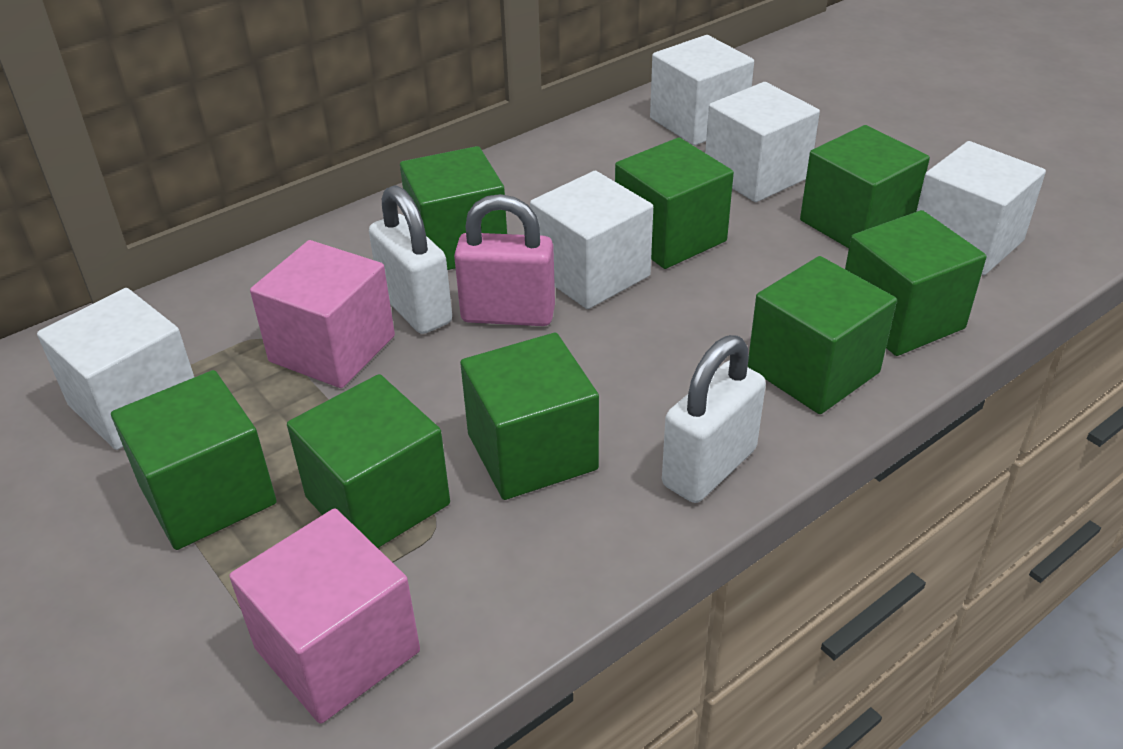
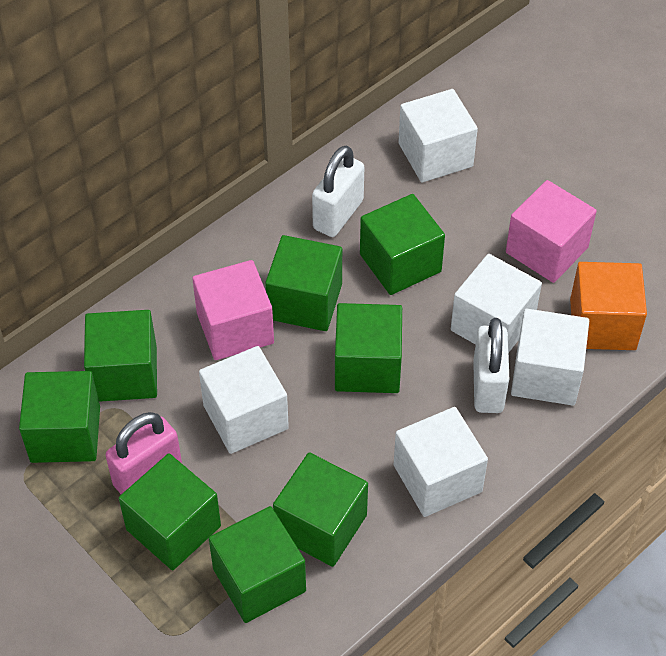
orange cube: 0 -> 1

